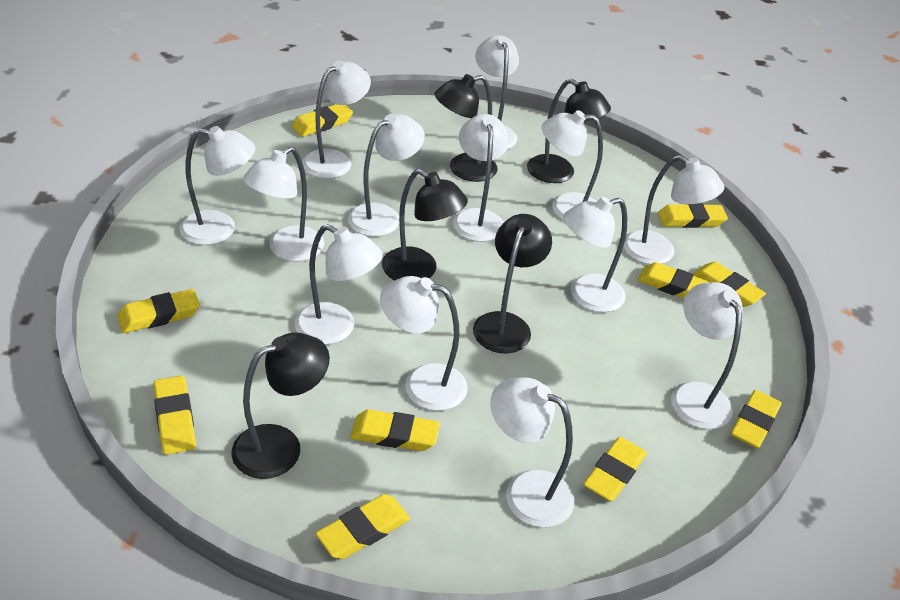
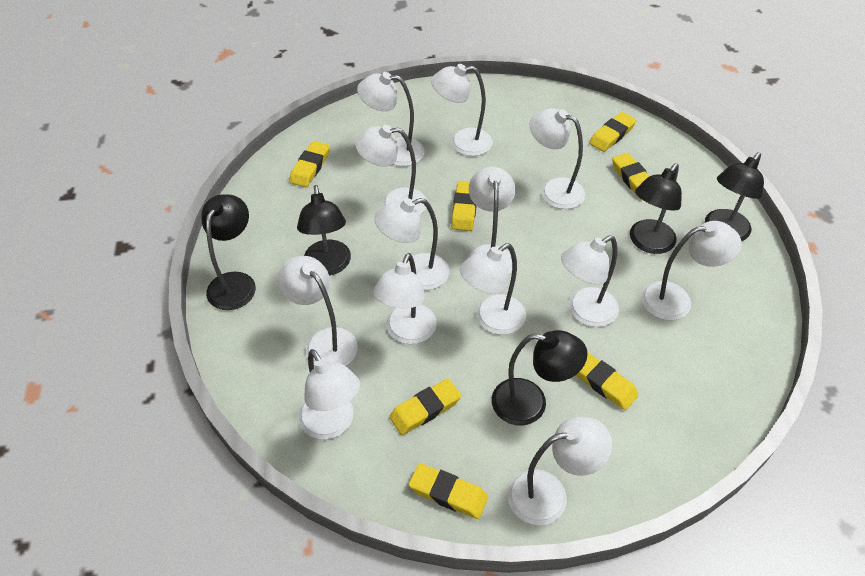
yellow eraser: 10 -> 7

